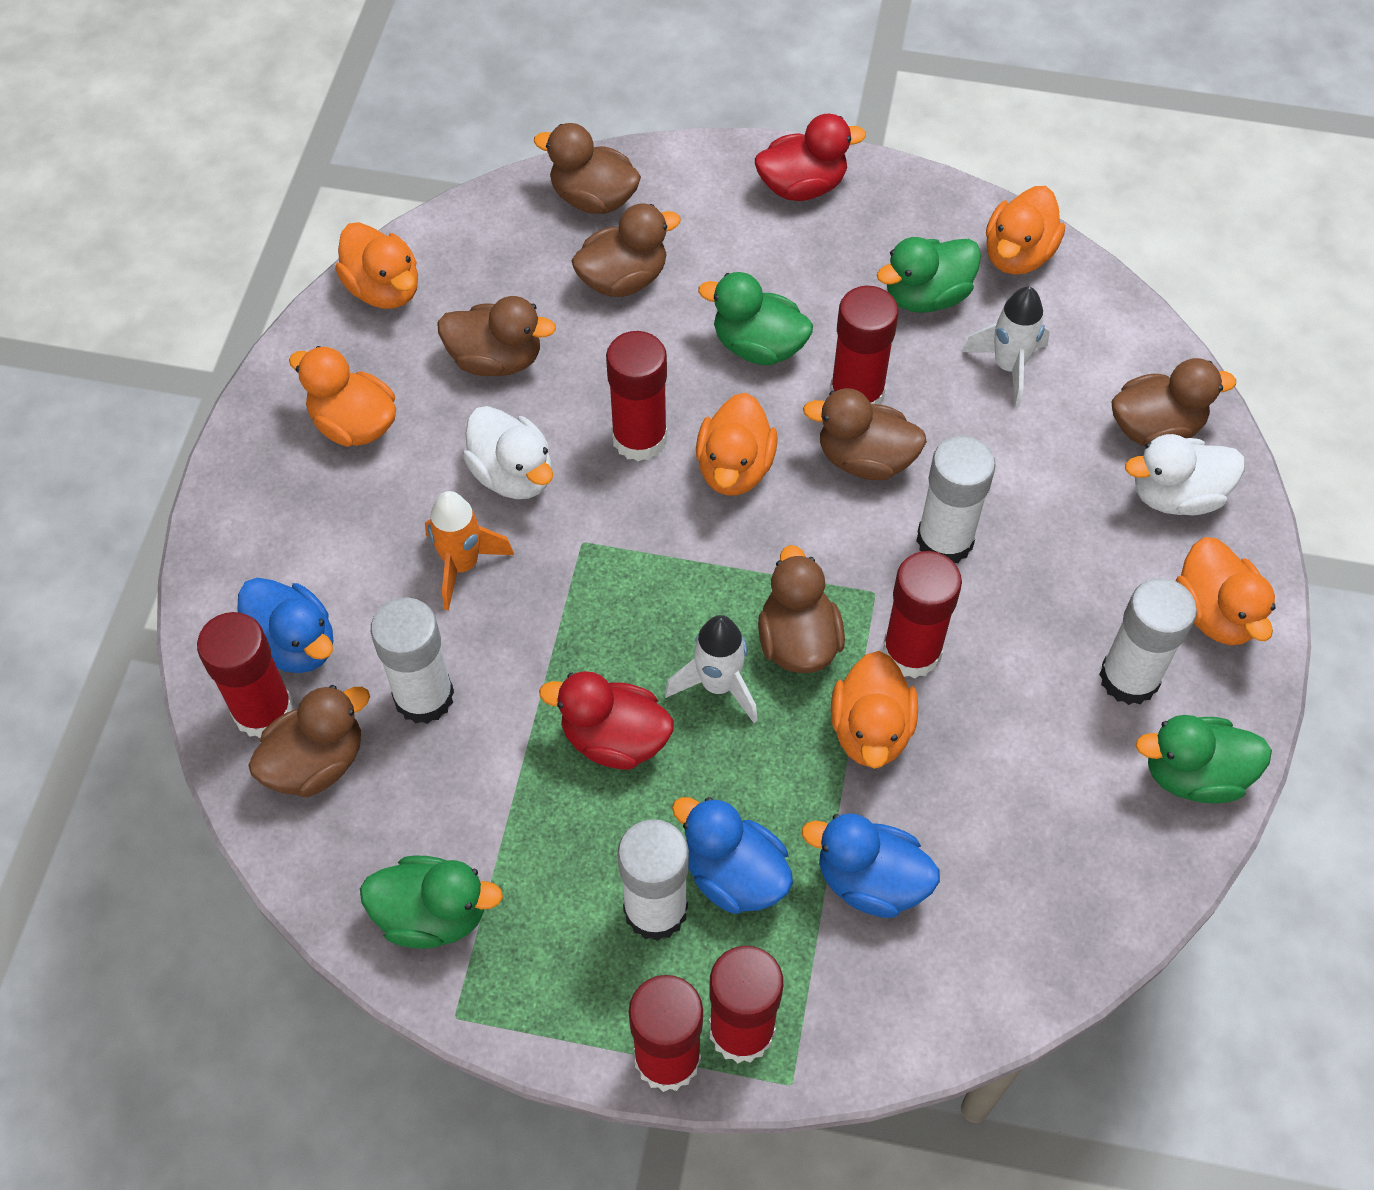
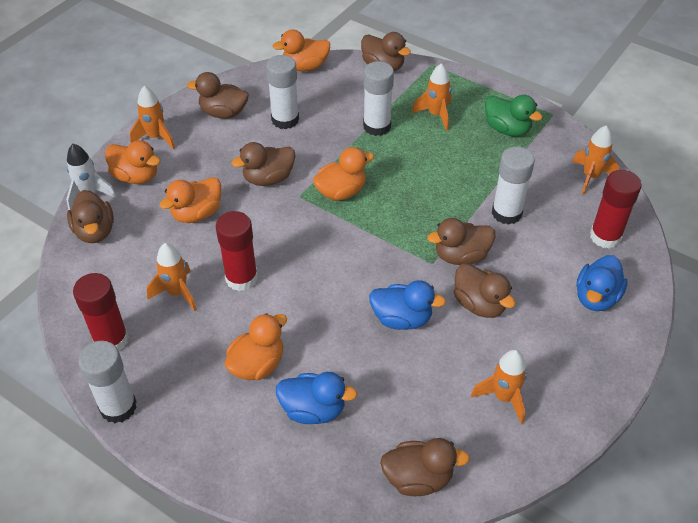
green duck: 4 -> 1
orange duck: 6 -> 5
orange rocket: 1 -> 5
red duck: 2 -> 0
red glue stick: 6 -> 3
white duck: 2 -> 0
white rocket: 2 -> 1

